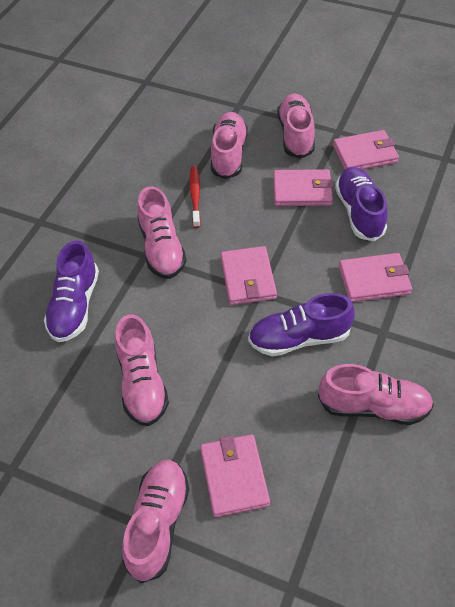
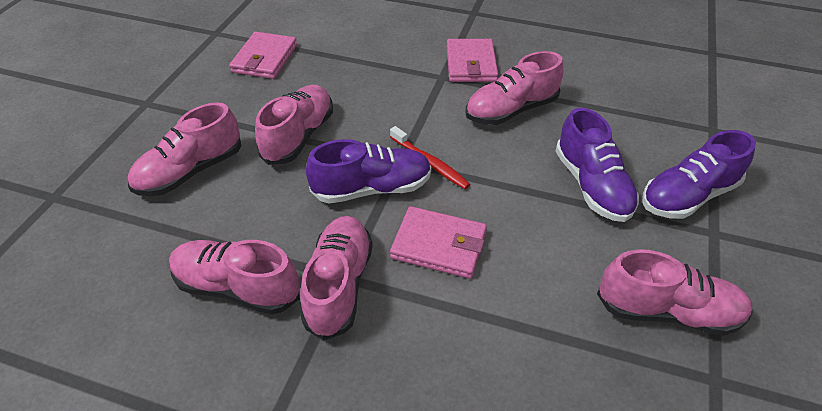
pink wallet: 5 -> 3

